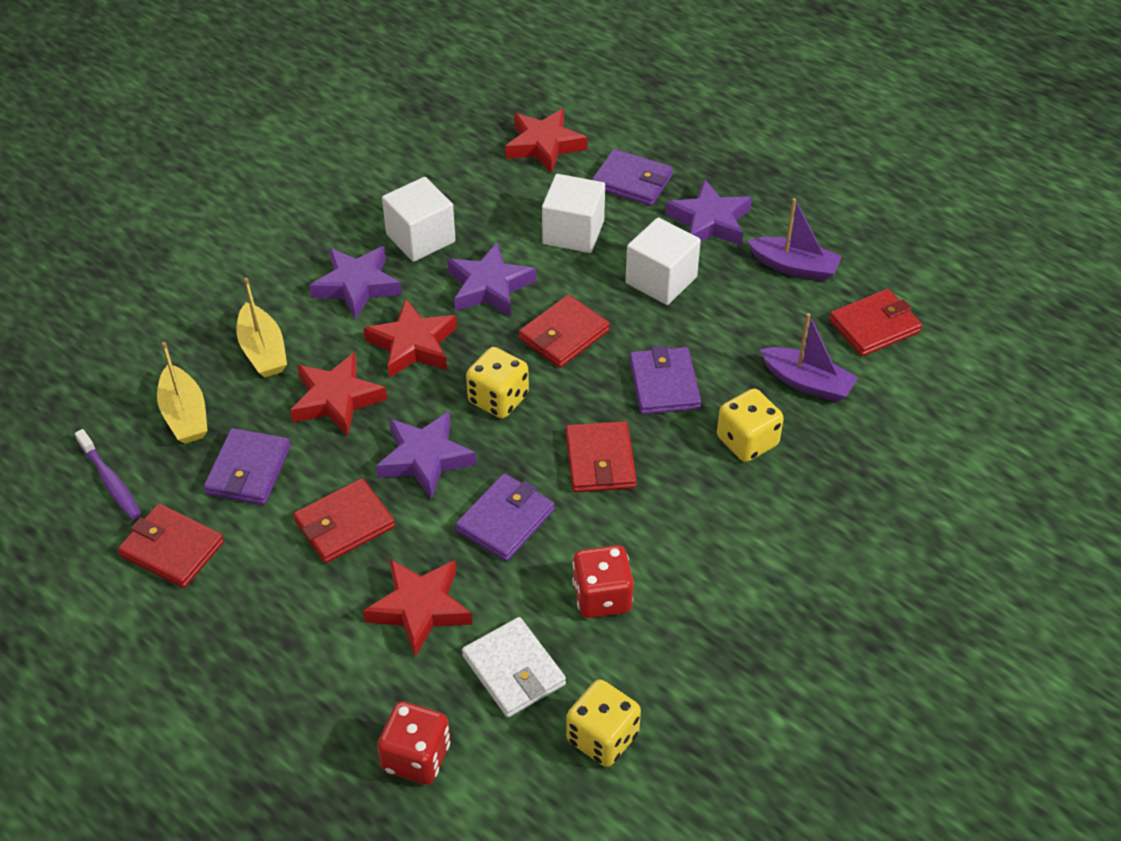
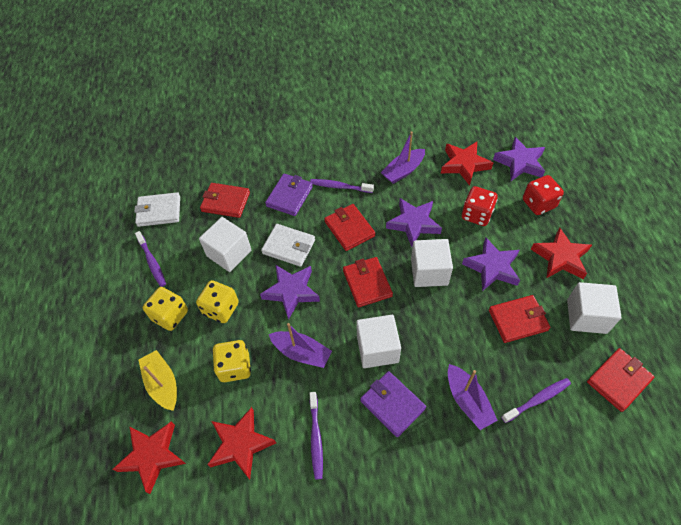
purple boat: 2 -> 3
purple toothbrush: 1 -> 4
purple wallet: 4 -> 2
white cube: 3 -> 4
white wallet: 1 -> 2
yellow boat: 2 -> 1

